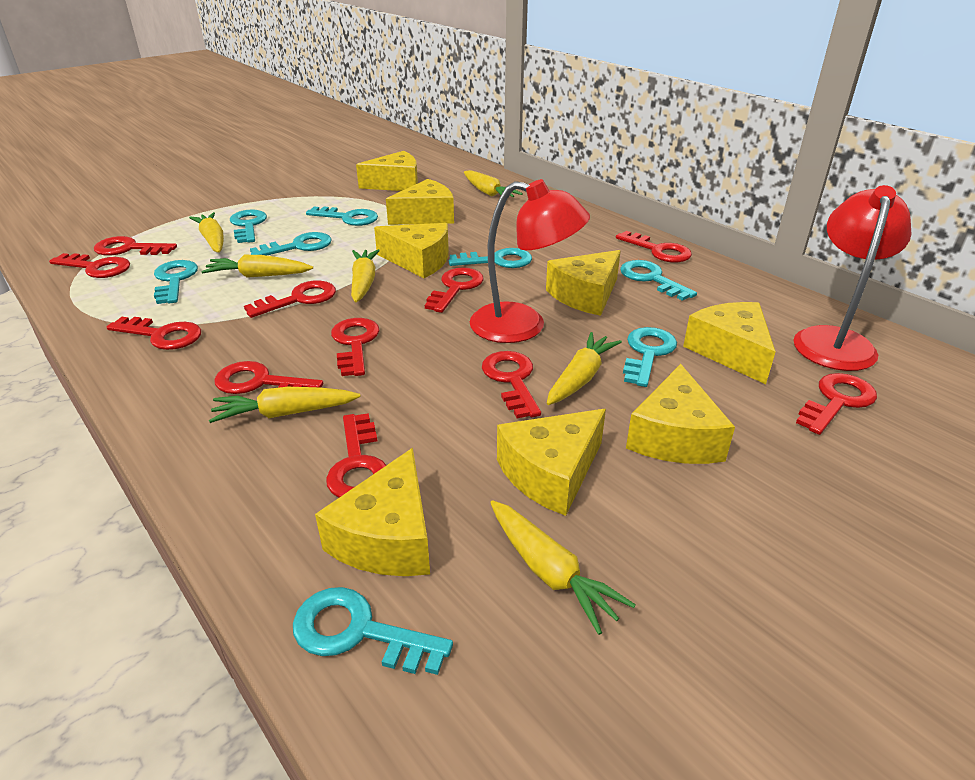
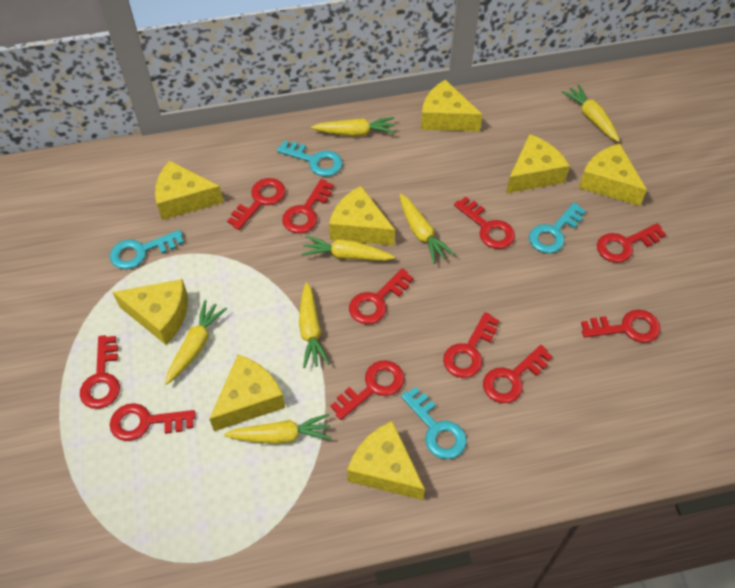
red lamp: 2 -> 0
turquoise key: 8 -> 4

